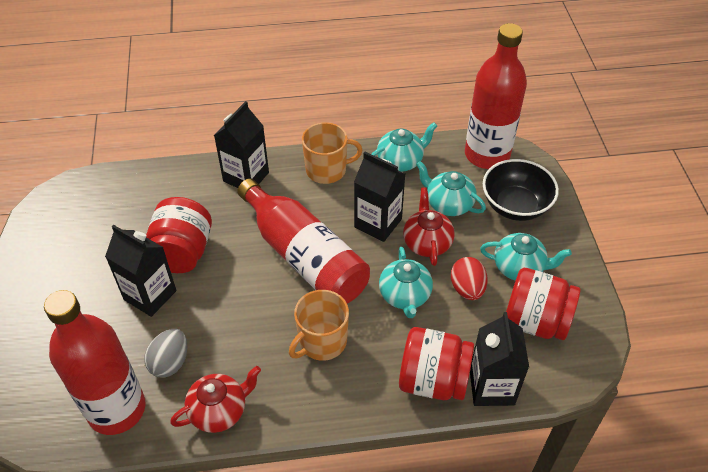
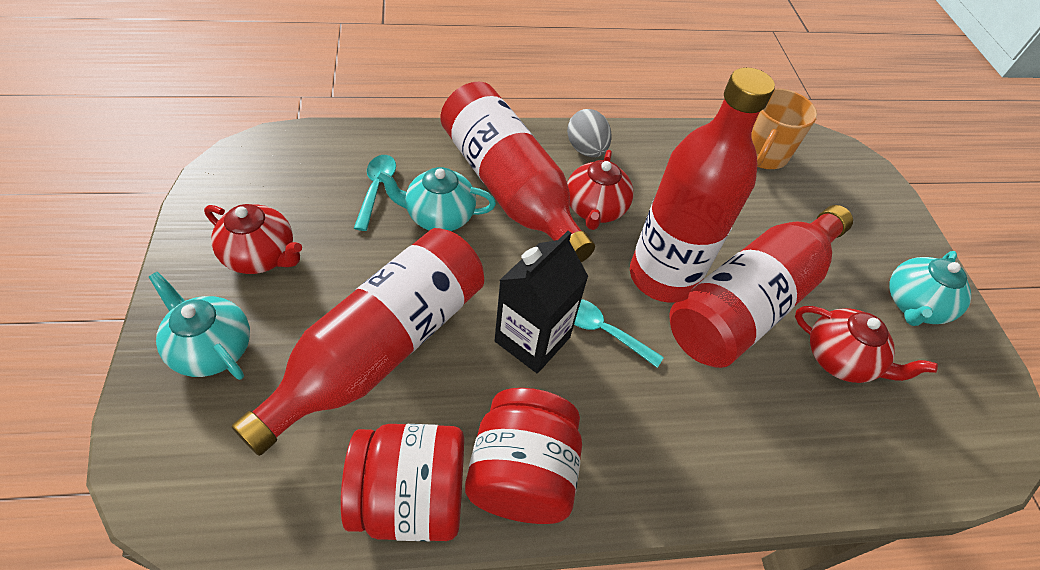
black bowl: 1 -> 0
black carton: 4 -> 1
orange mug: 2 -> 1
red bottle: 3 -> 4
red egg: 1 -> 0
red jar: 3 -> 2
red teapot: 2 -> 3
turquoise spoon: 0 -> 2
turquoise teapot: 4 -> 3

